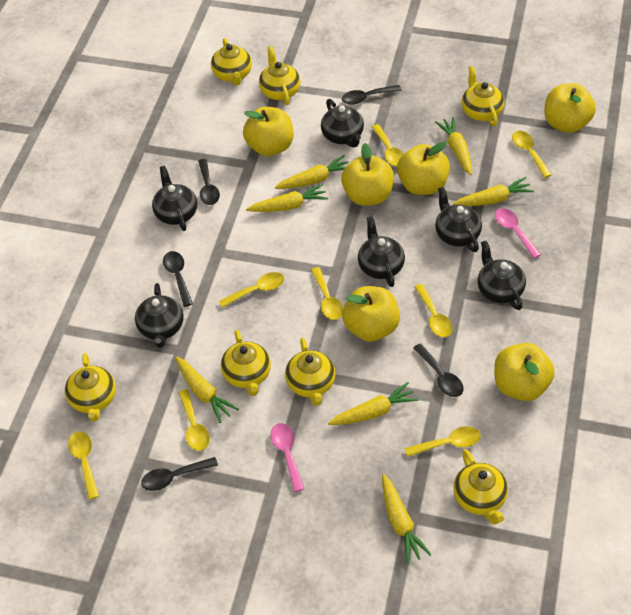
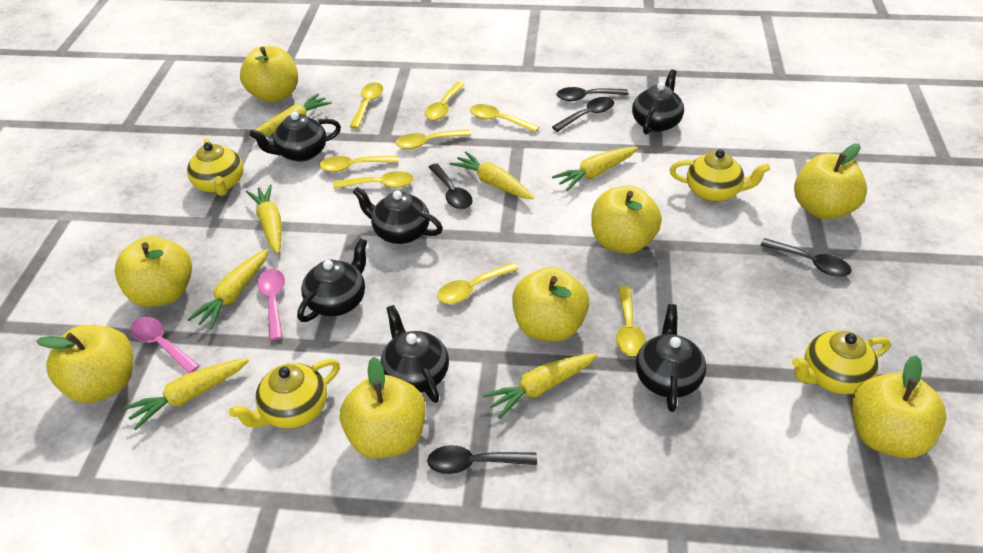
yellow apple: 6 -> 8
yellow teapot: 7 -> 4

